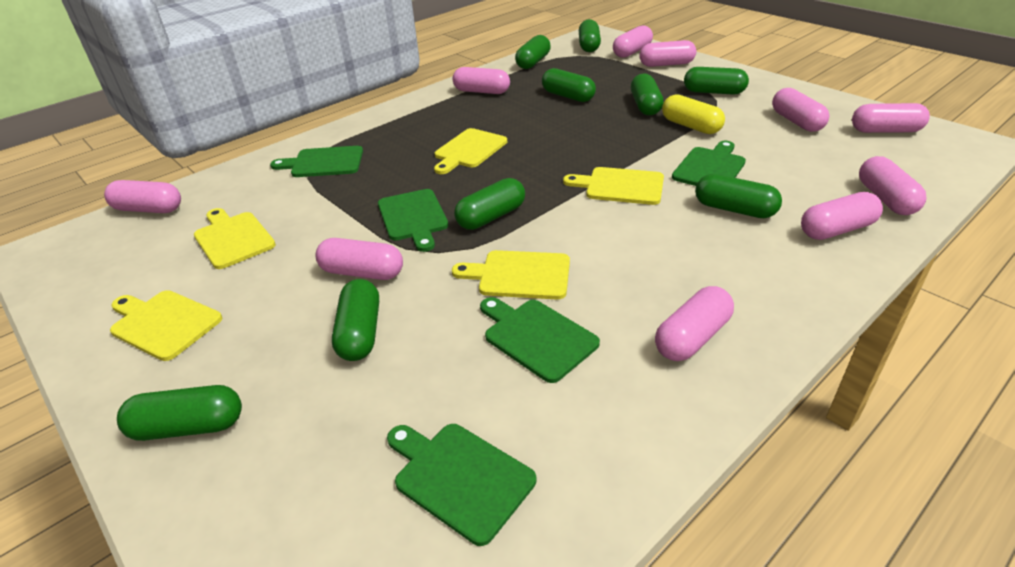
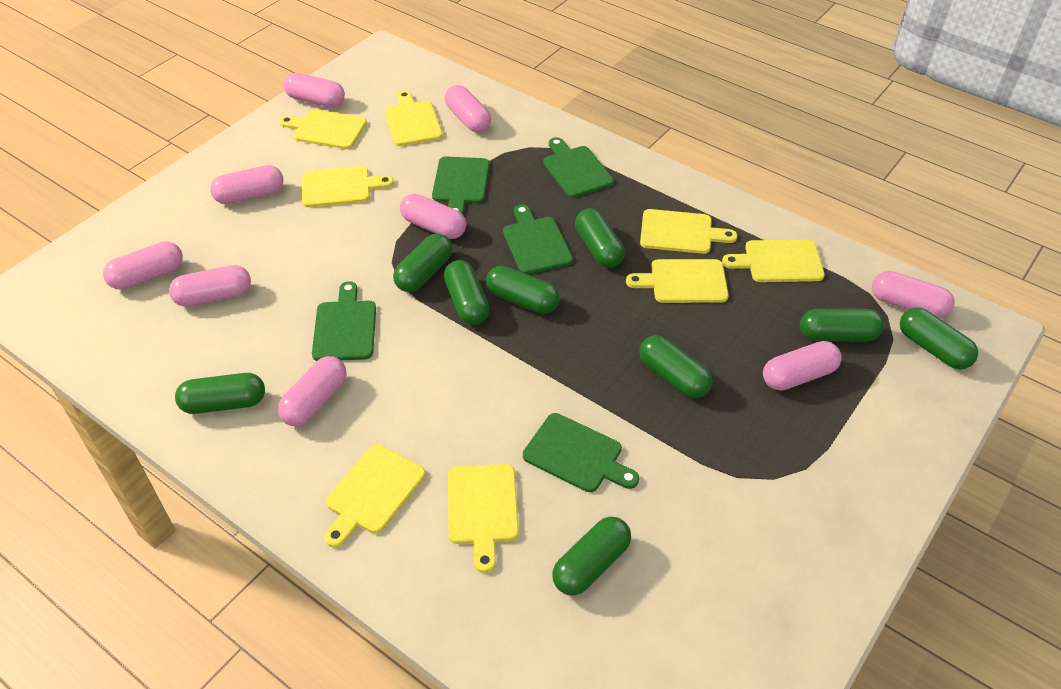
pink capsule: 10 -> 9
yellow capsule: 1 -> 0
yellow cutting board: 5 -> 8

